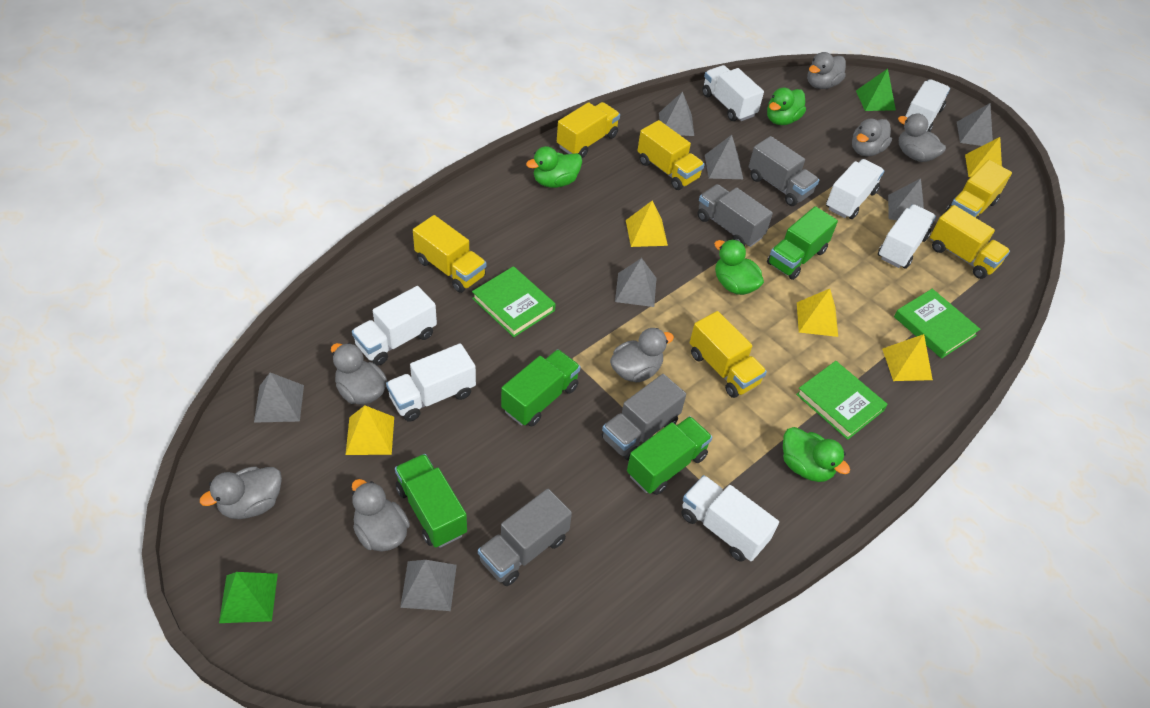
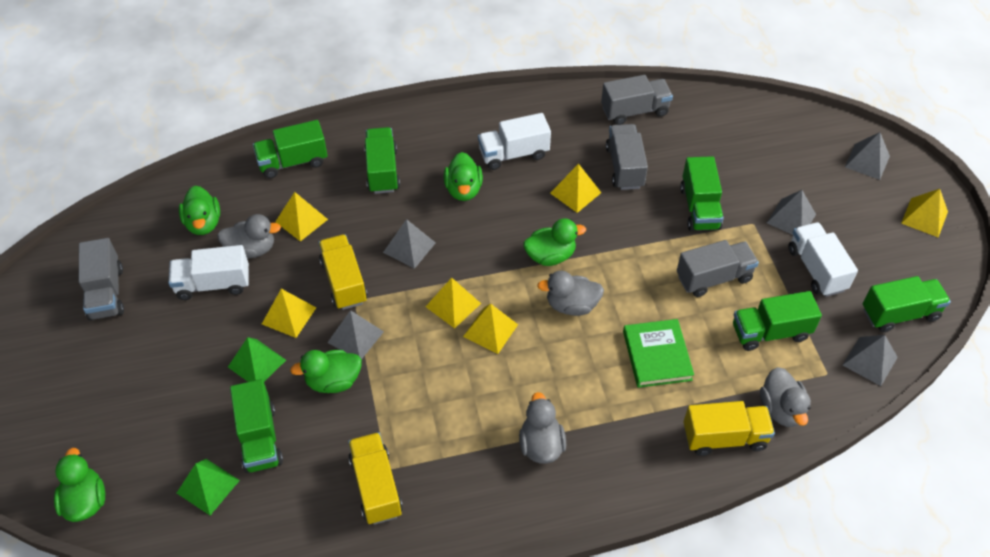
green book: 3 -> 1
green duck: 4 -> 5
green truck: 4 -> 6
grey duck: 7 -> 4
grey pyramid: 7 -> 5
white truck: 7 -> 3
yellow pyramid: 5 -> 6
yellow truck: 6 -> 3

